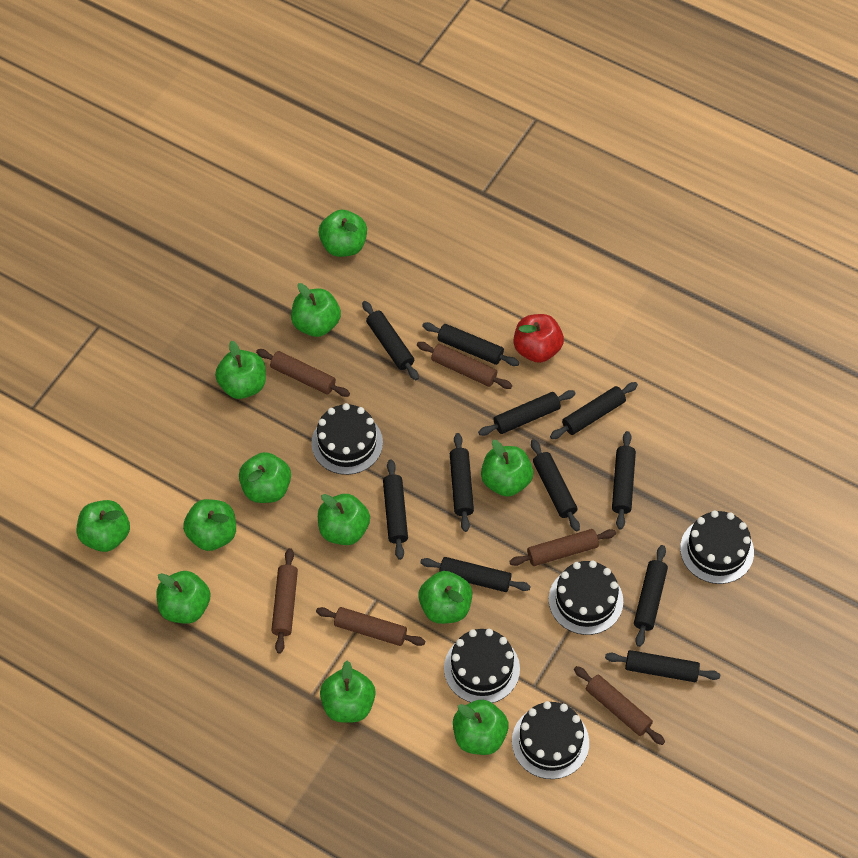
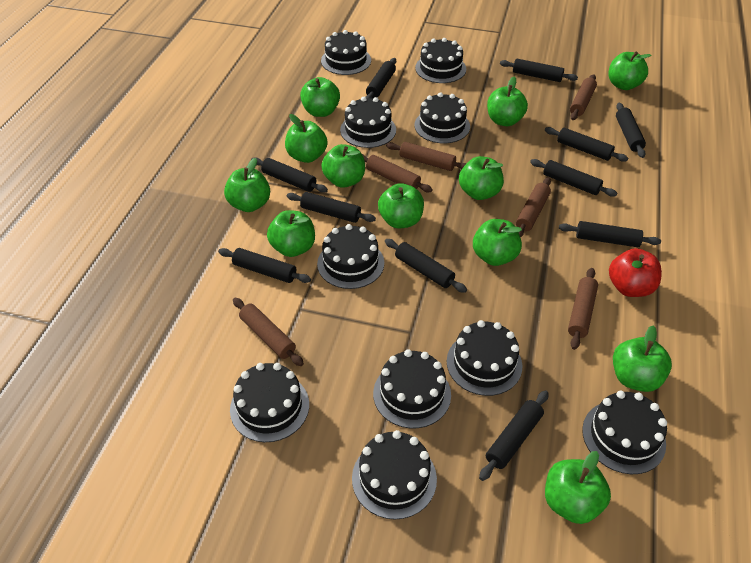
black cake: 5 -> 10

